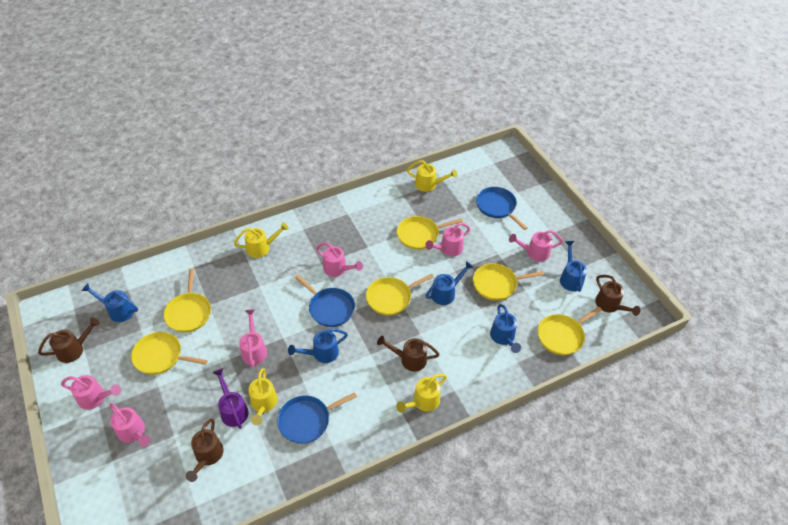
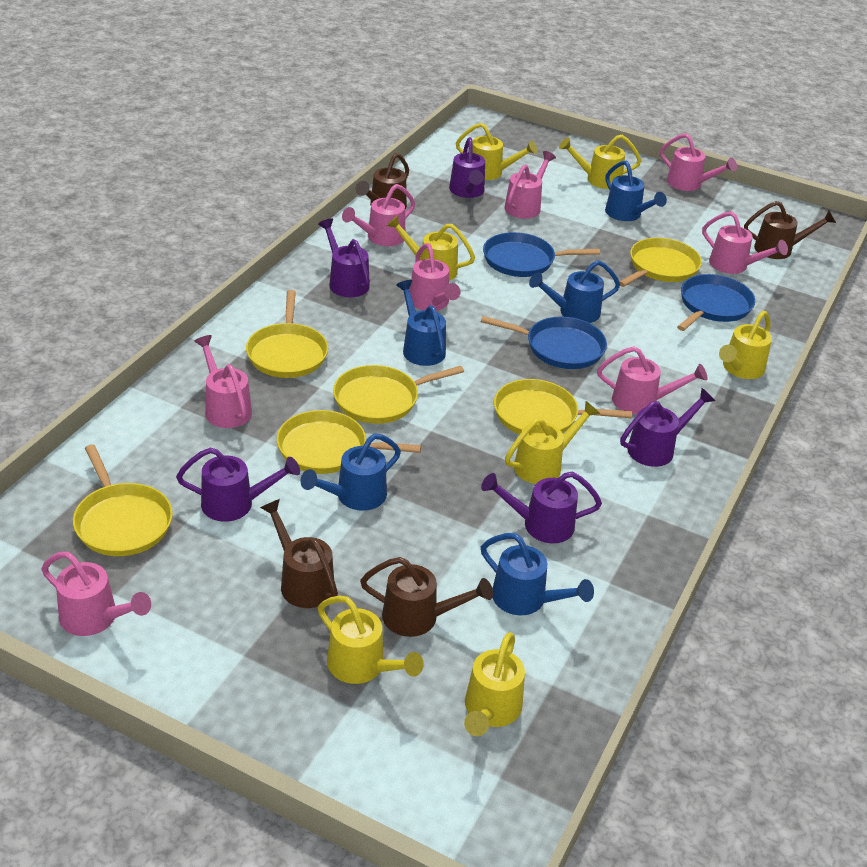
pink watering can: 6 -> 8
purple watering can: 1 -> 5
yellow watering can: 4 -> 7

